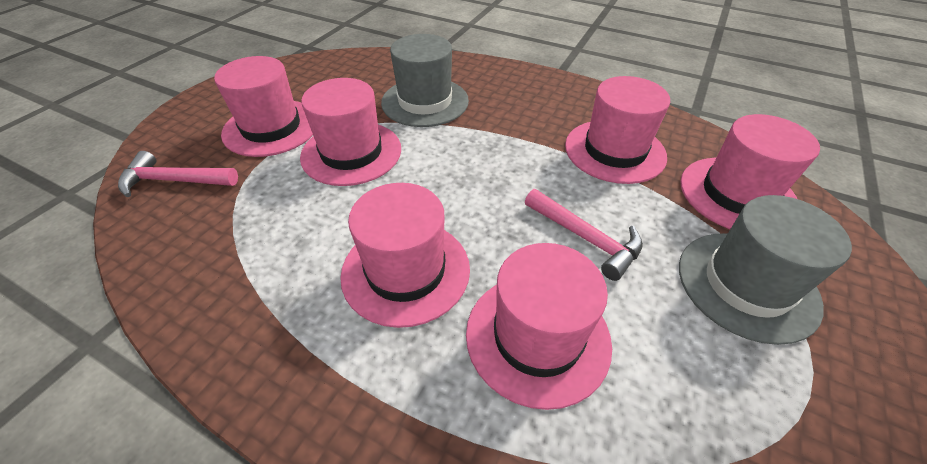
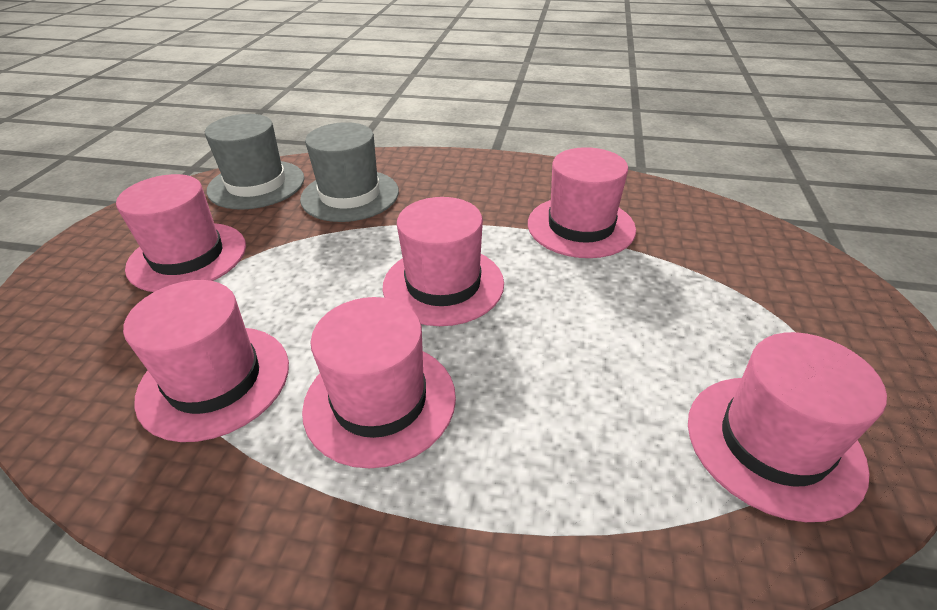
pink hammer: 2 -> 0

